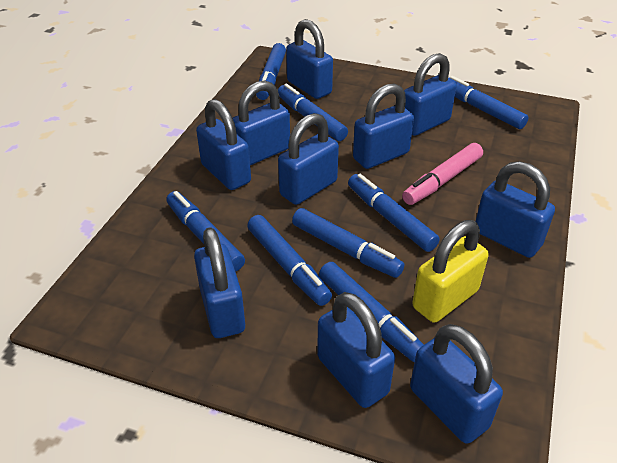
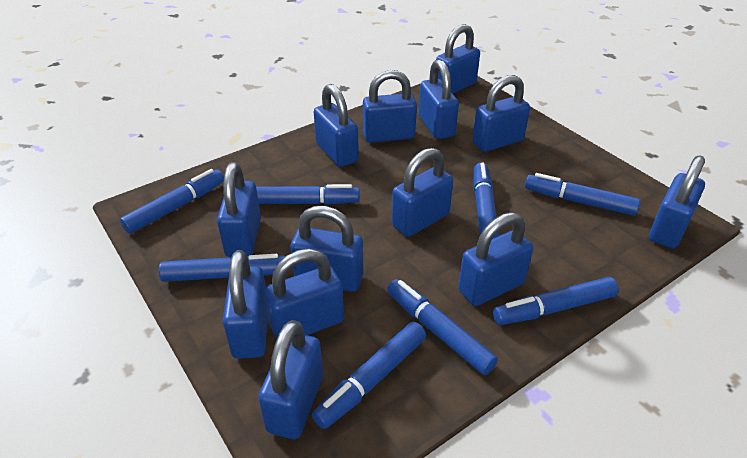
blue padlock: 10 -> 13
pink marker: 1 -> 0
yellow padlock: 1 -> 0

